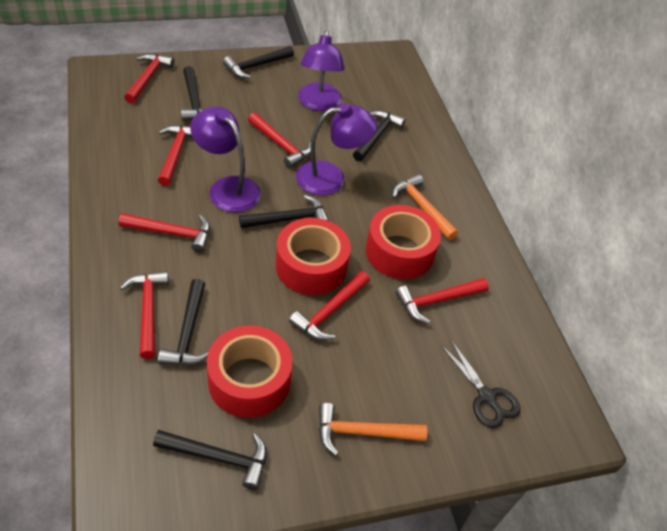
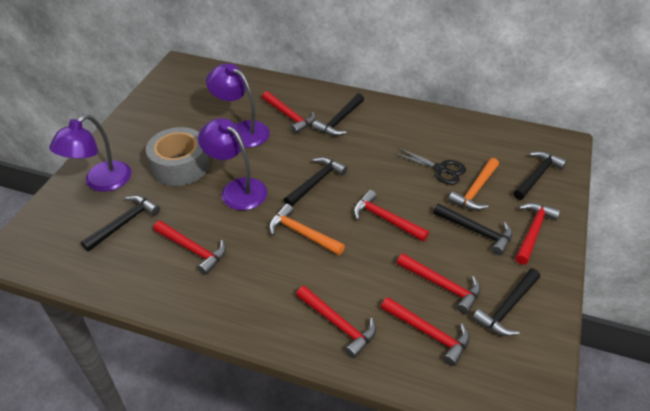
grey tape: 0 -> 1
red tape: 3 -> 0

